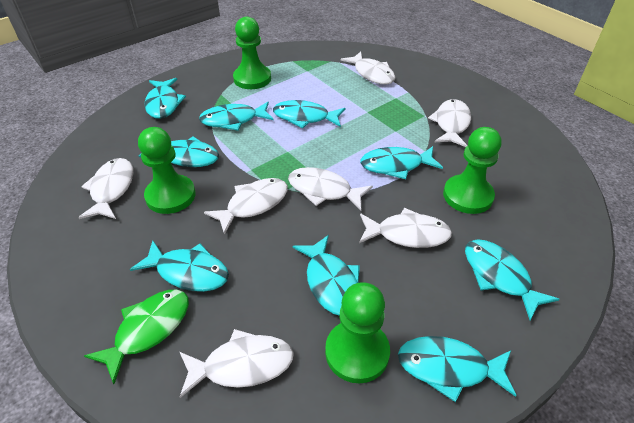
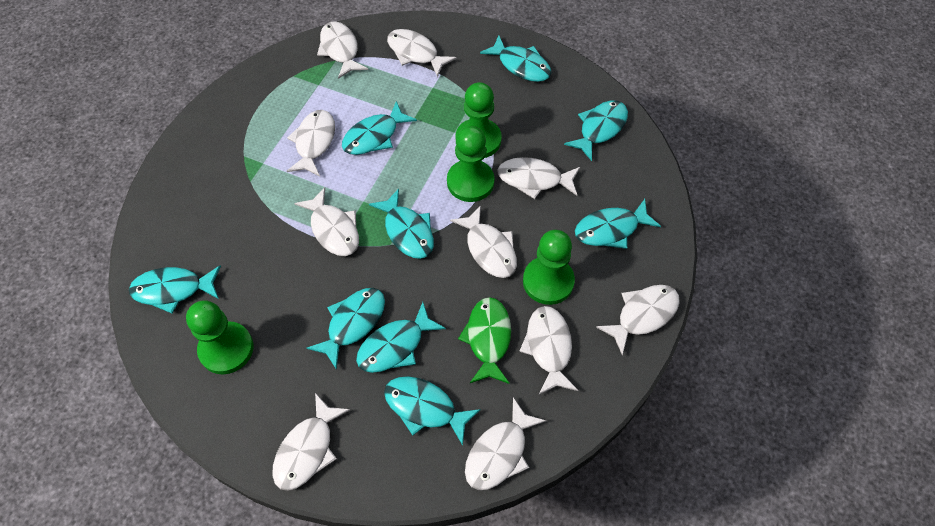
white fish: 7 -> 10

